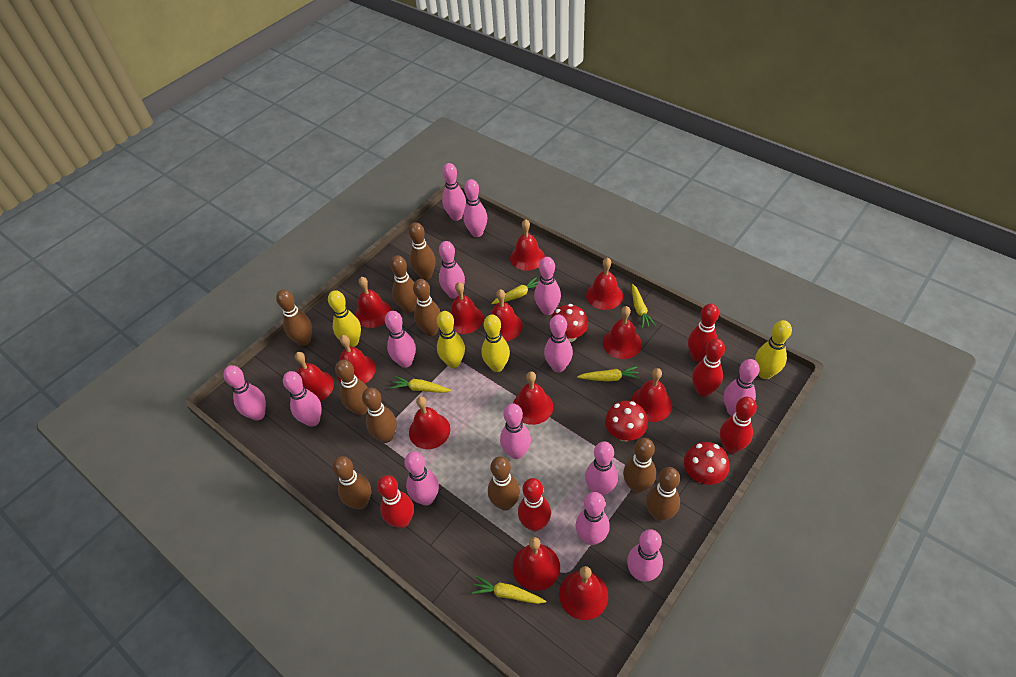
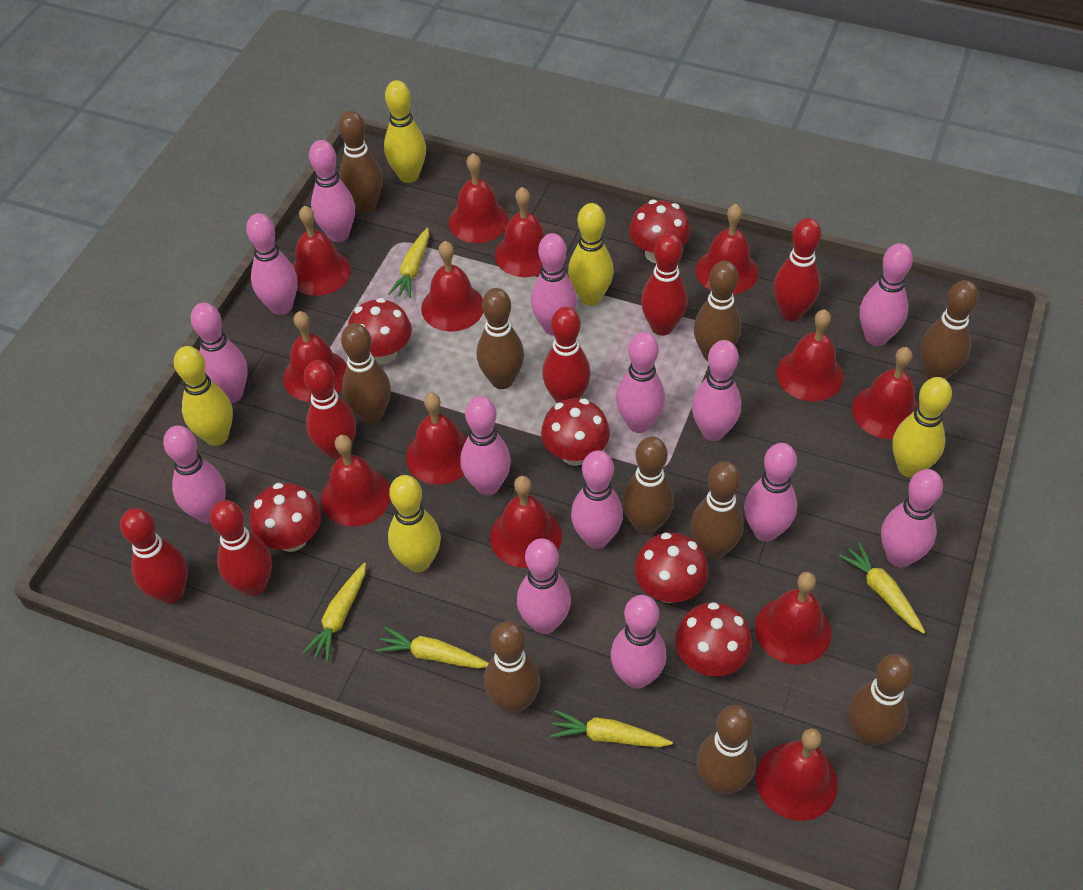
red bowling pin: 5 -> 6
red mushroom: 3 -> 6
yellow bowling pin: 4 -> 5

